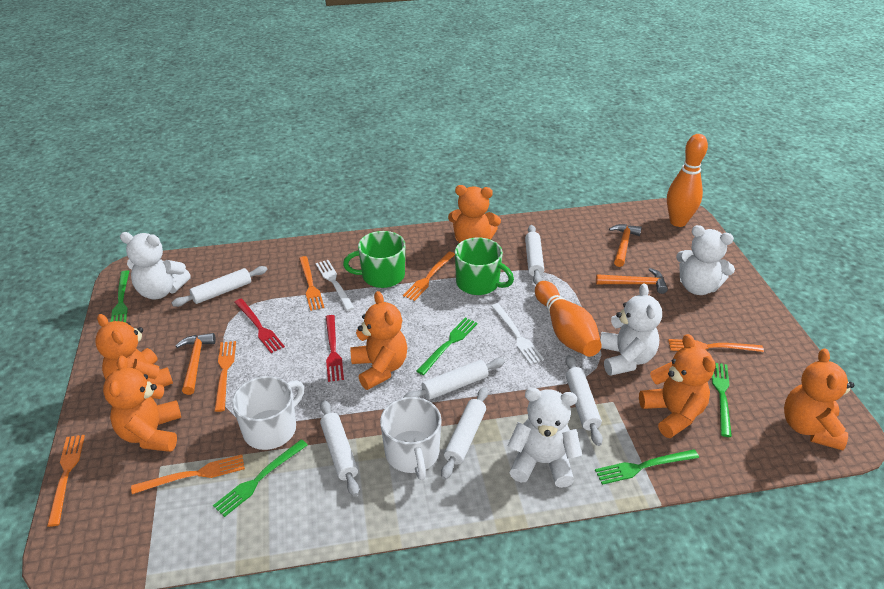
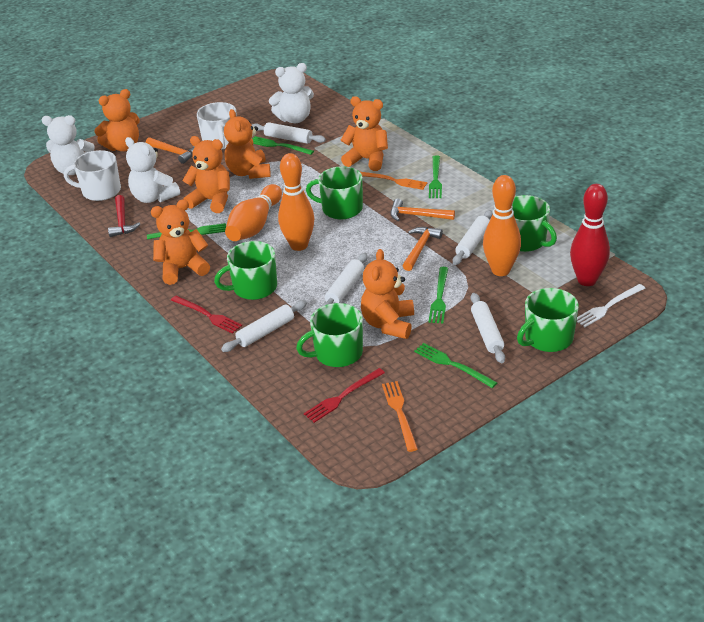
green mug: 2 -> 5
orange bowling pin: 2 -> 3
orange fork: 6 -> 2
red bowling pin: 0 -> 1
red hammer: 0 -> 1
white fork: 2 -> 1
white rolling pin: 6 -> 5
white teddy bear: 4 -> 3

